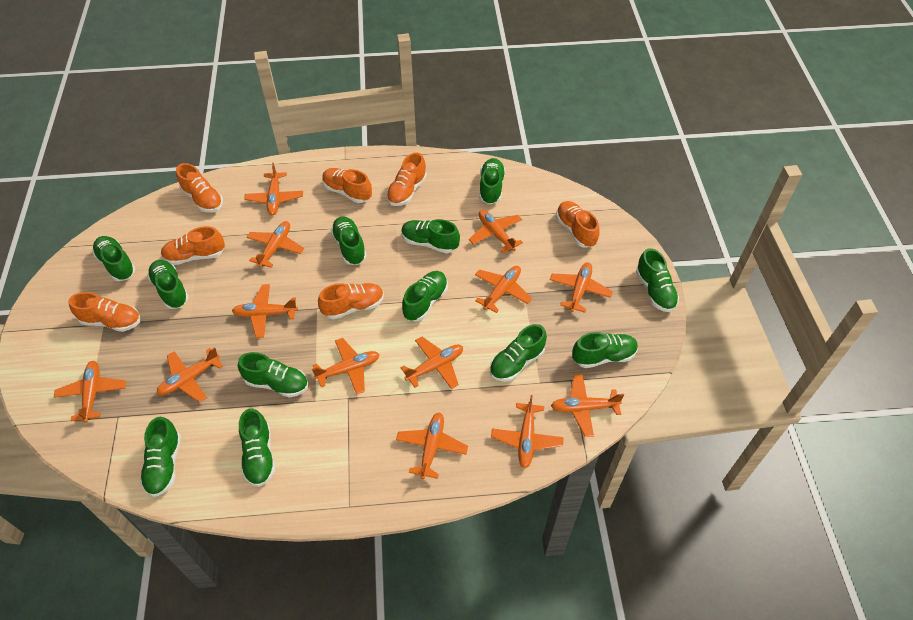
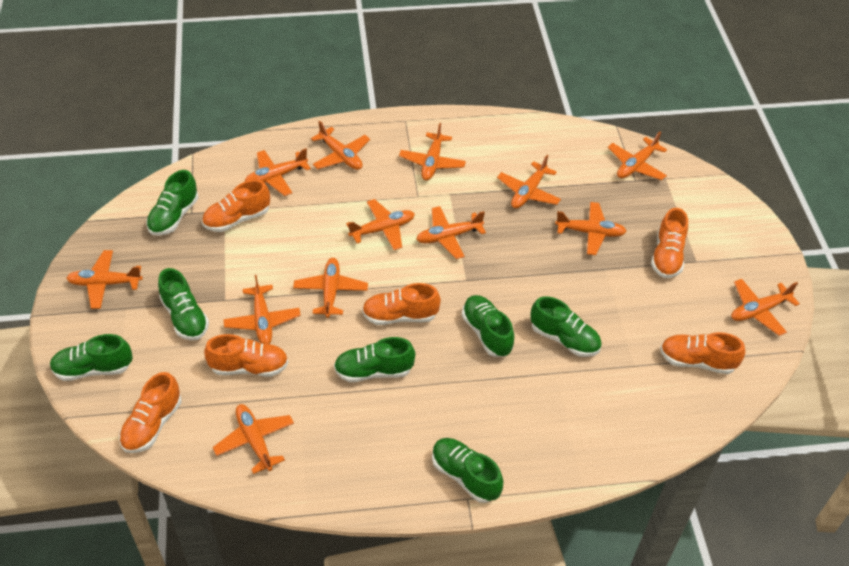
green shoe: 12 -> 7
orange shoe: 7 -> 6

